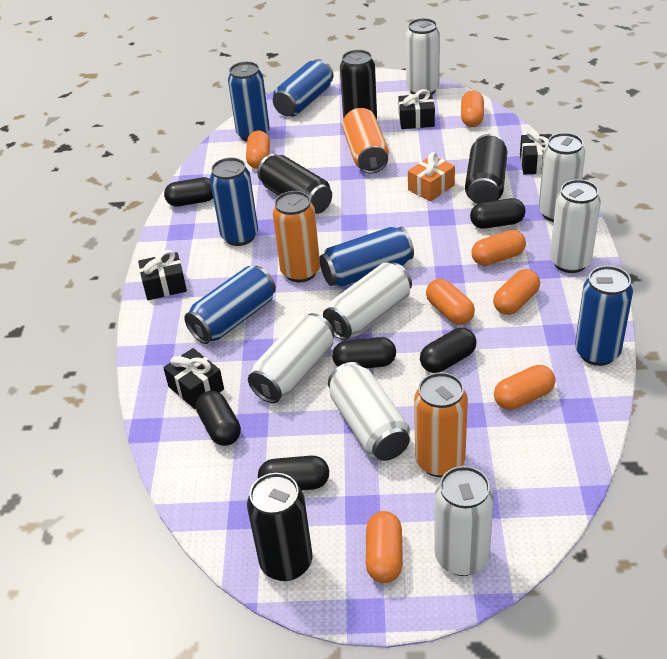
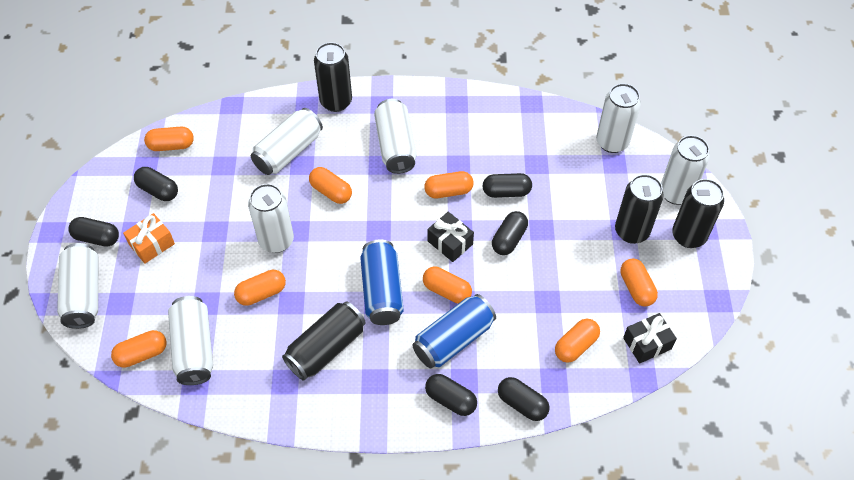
black gift: 4 -> 2
blue can: 6 -> 2
orange can: 3 -> 0
orange capsule: 7 -> 8

